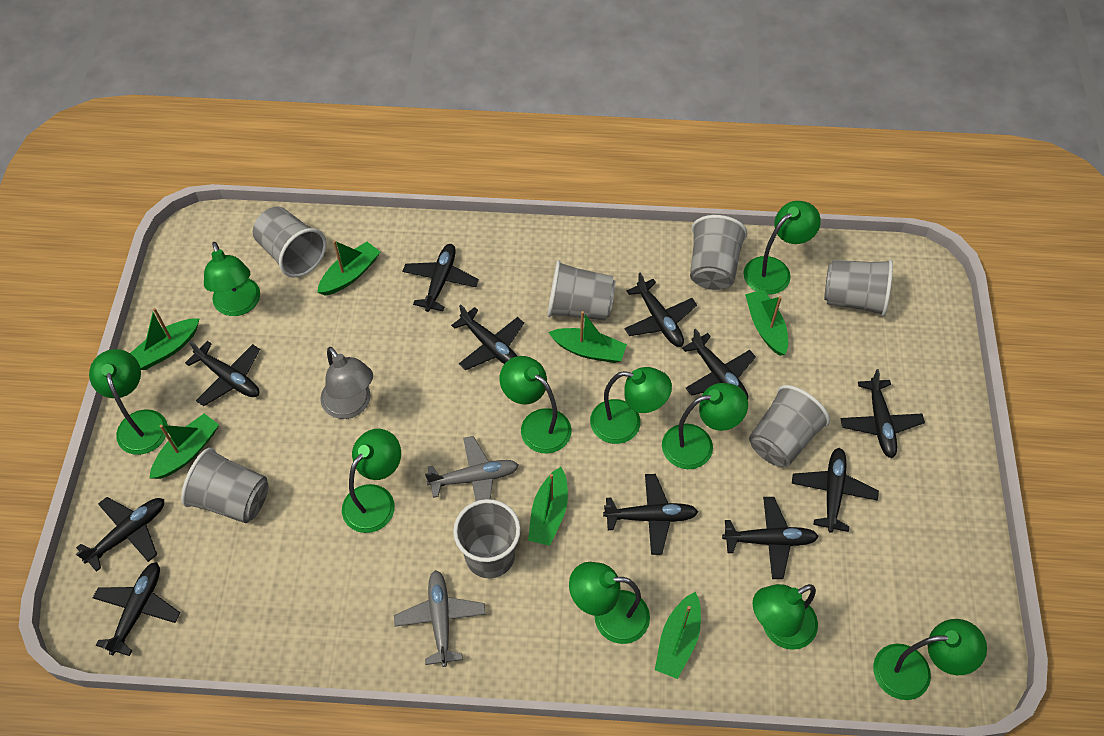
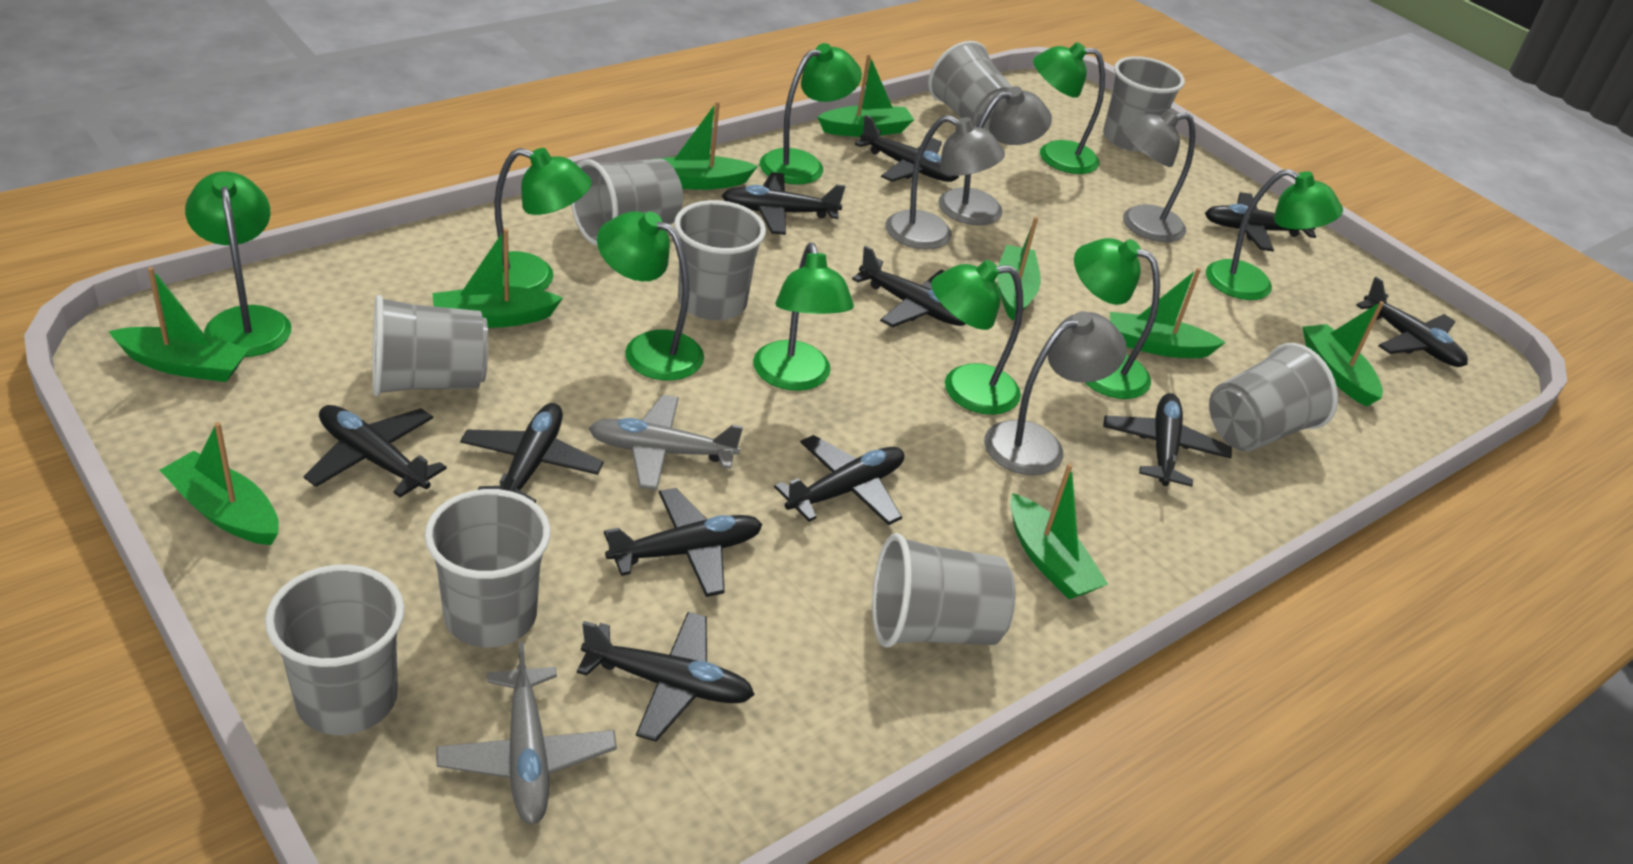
green boat: 7 -> 9
green lamp: 10 -> 9
grey cup: 7 -> 9
grey lamp: 1 -> 4

